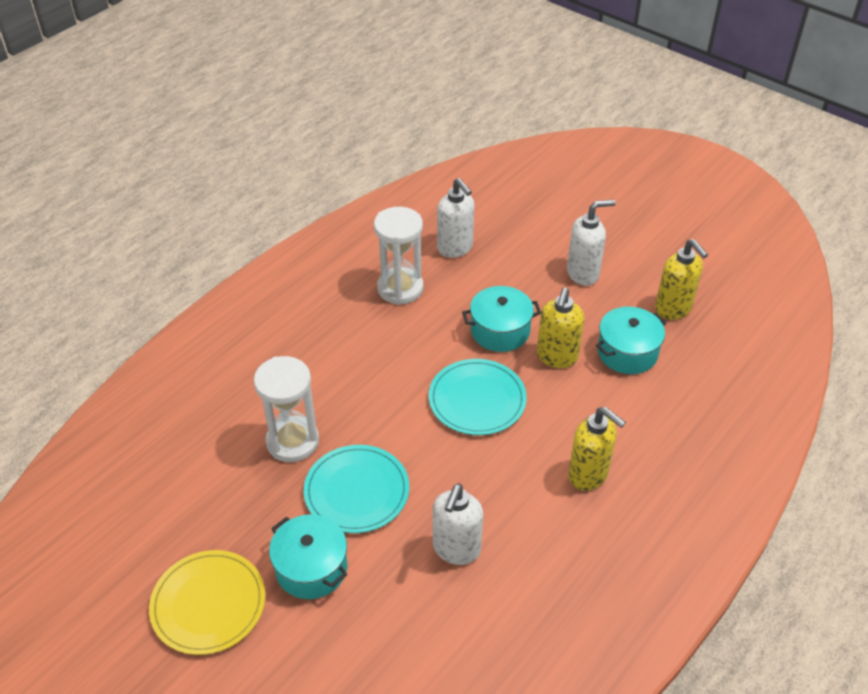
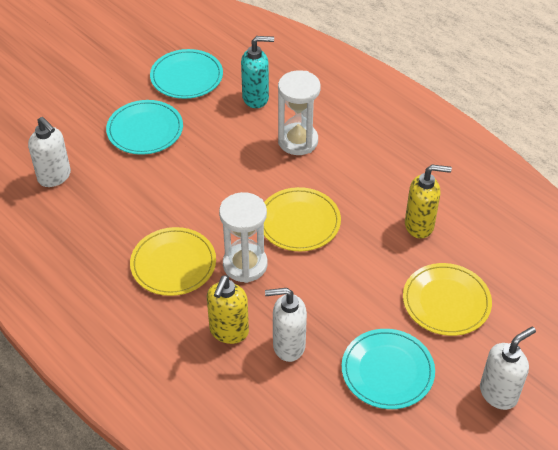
turquoise plate: 2 -> 3
turquoise pot: 3 -> 0
turquoise soap dispenser: 0 -> 1
yellow plate: 1 -> 3
yellow soap dispenser: 3 -> 2

